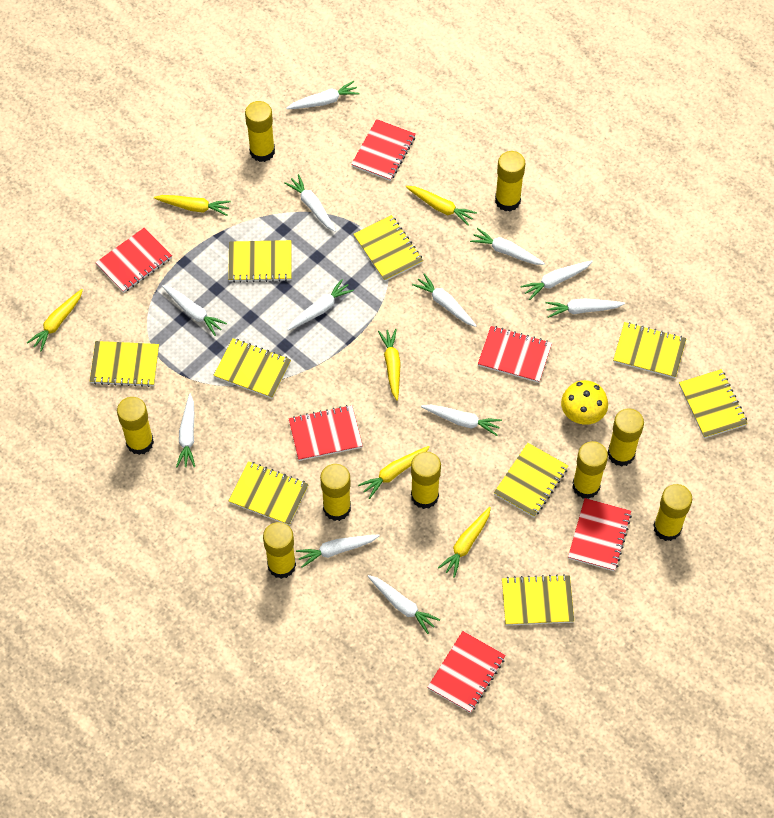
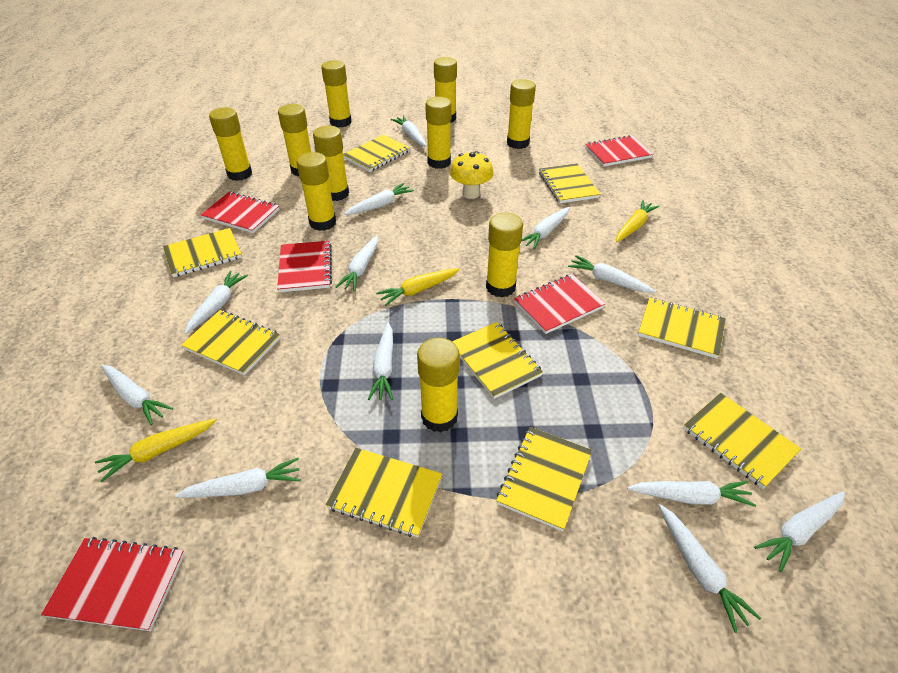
red notebook: 6 -> 5
yellow carrot: 6 -> 3
yellow glue stick: 9 -> 10

